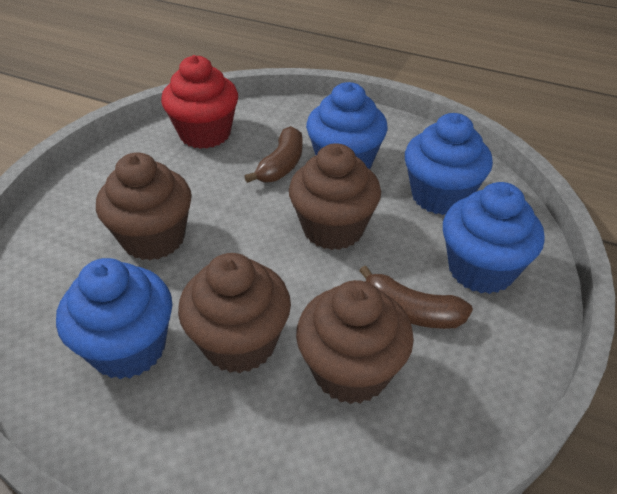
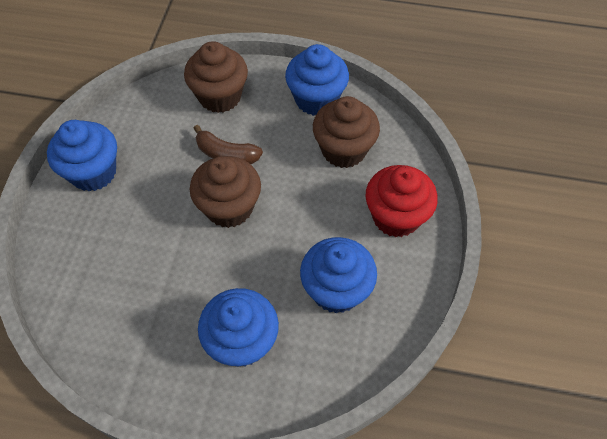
brown banana: 2 -> 1
brown cupcake: 4 -> 3

